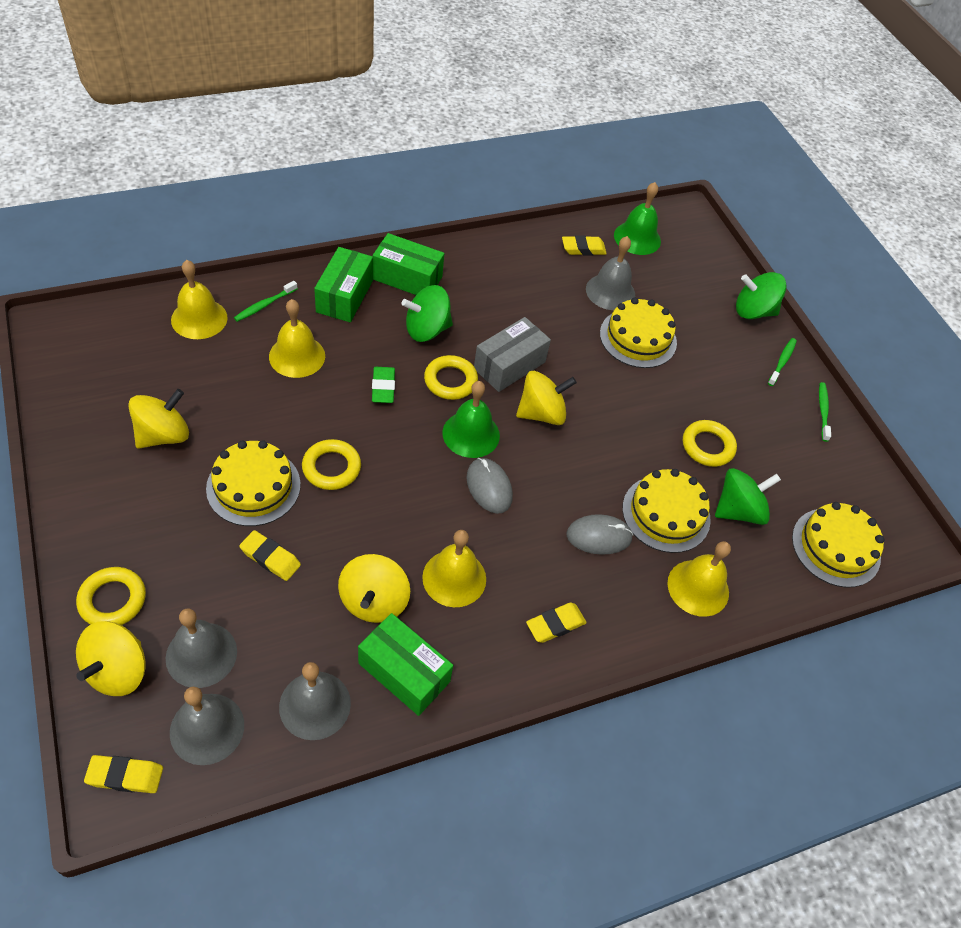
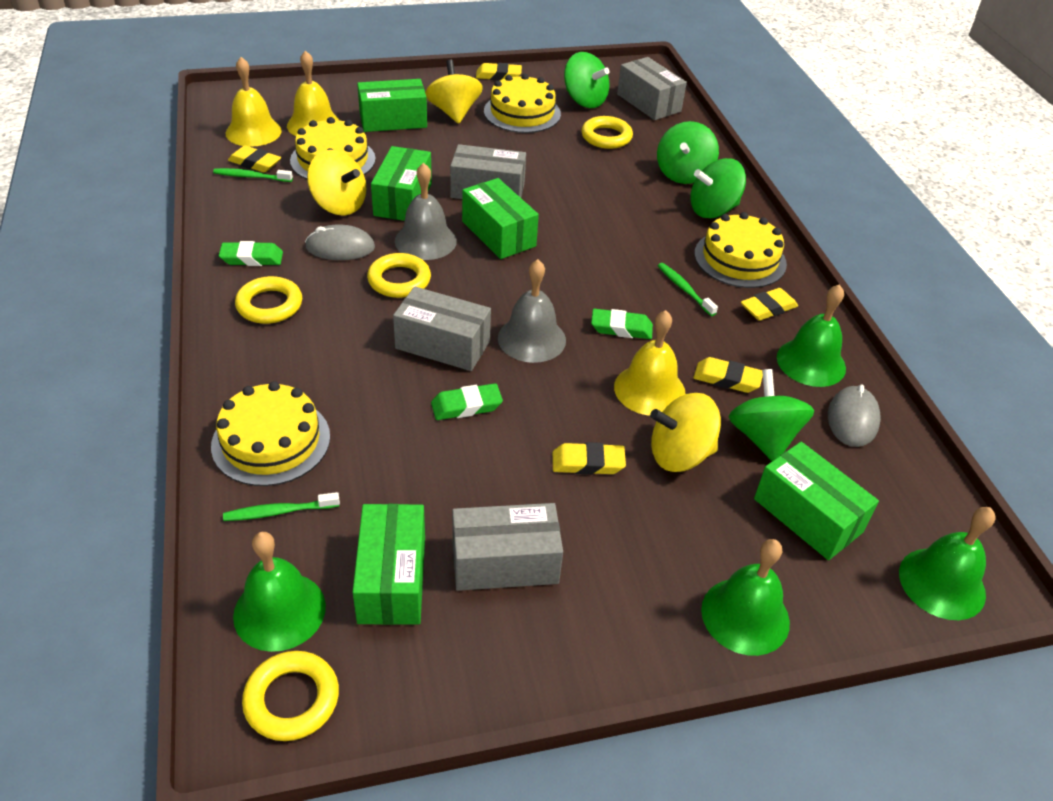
green bell: 2 -> 4
green box: 3 -> 5
green eraser: 1 -> 3
green spinning top: 3 -> 4
grey bell: 4 -> 2
grey box: 1 -> 4
yellow bell: 4 -> 3
yellow eraser: 4 -> 5
yellow spinning top: 4 -> 3

